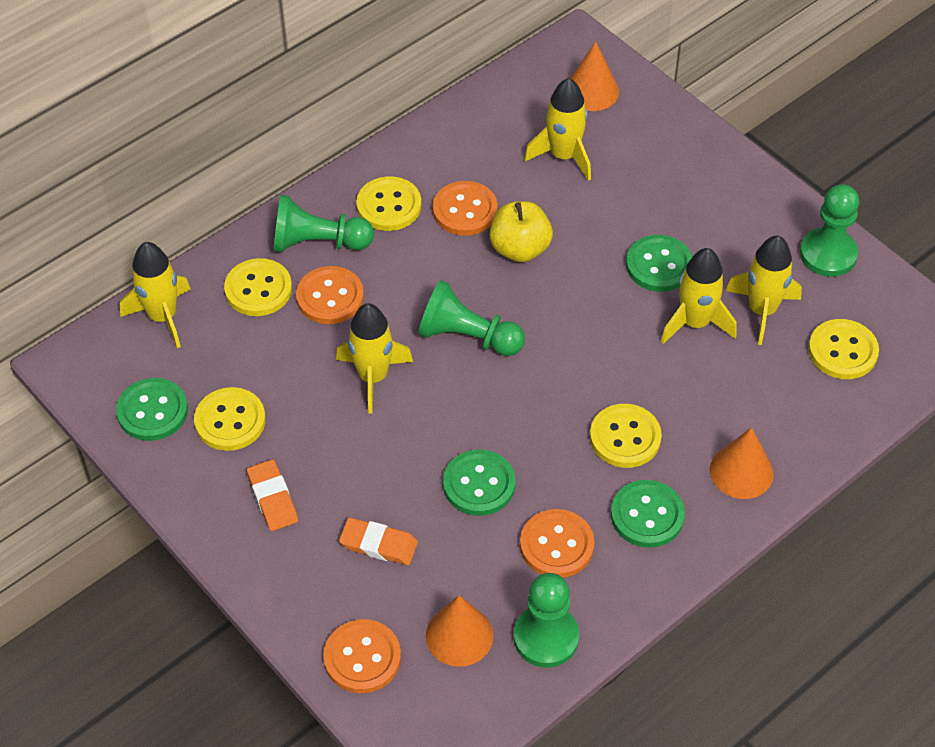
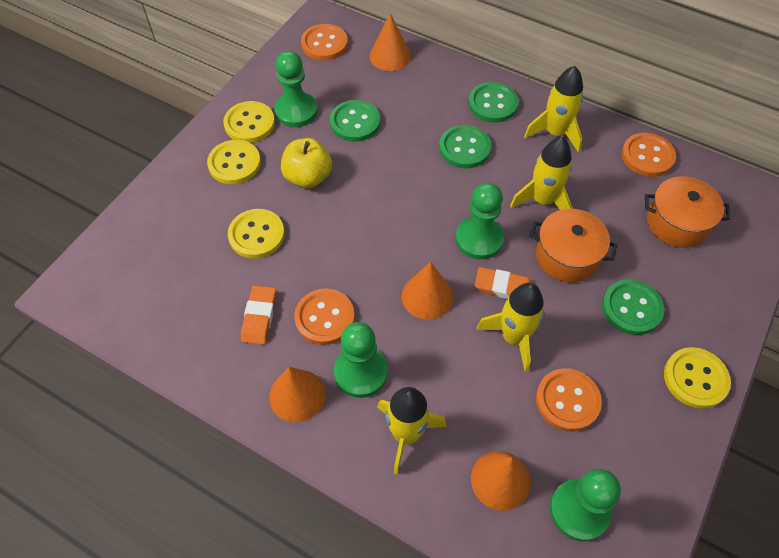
orange cone: 3 -> 4
orange pot: 0 -> 2
yellow button: 5 -> 4
yellow rocket: 5 -> 4

